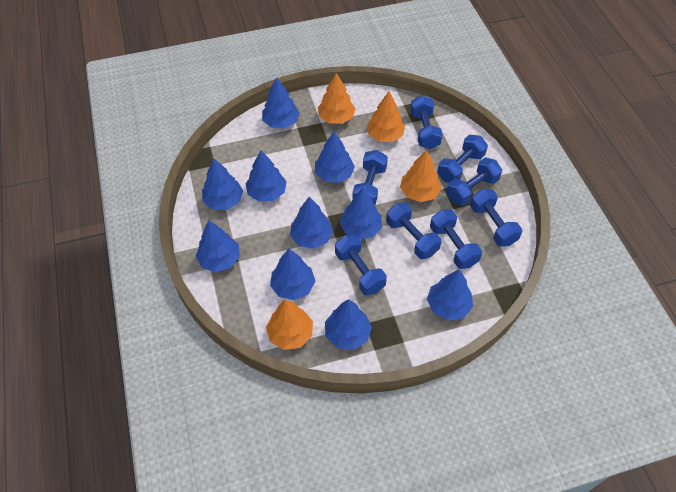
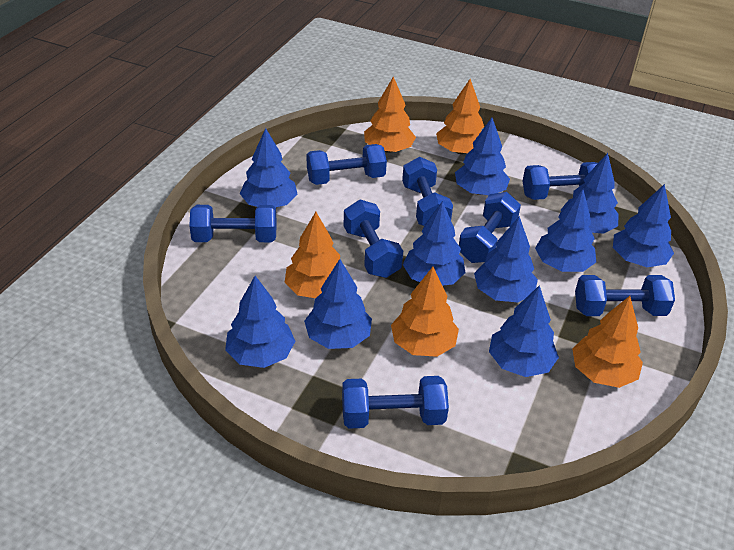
orange tree: 4 -> 5

